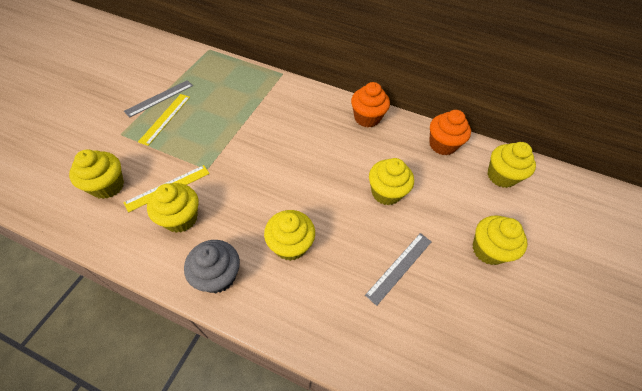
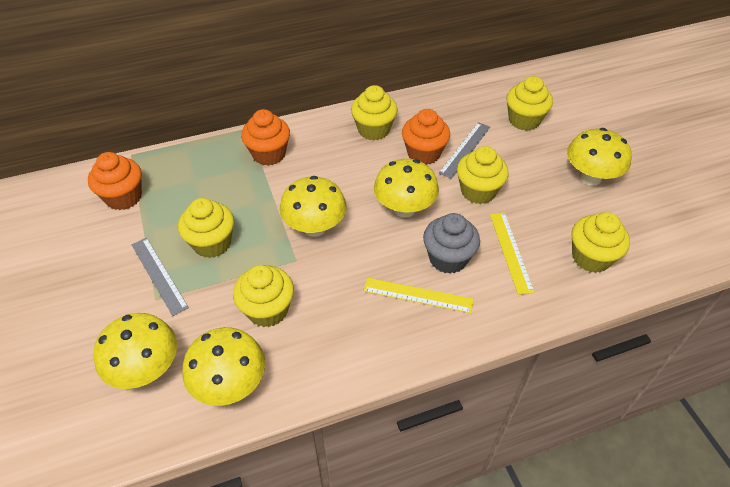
orange cupcake: 2 -> 3
yellow mushroom: 0 -> 5

